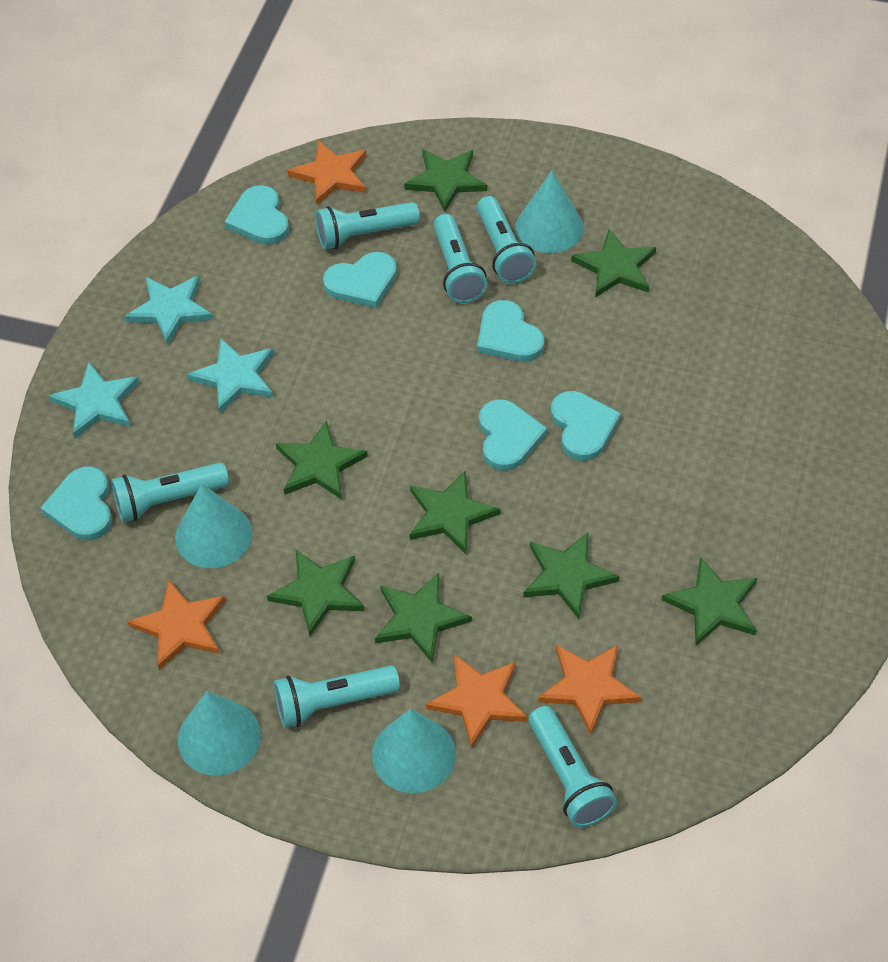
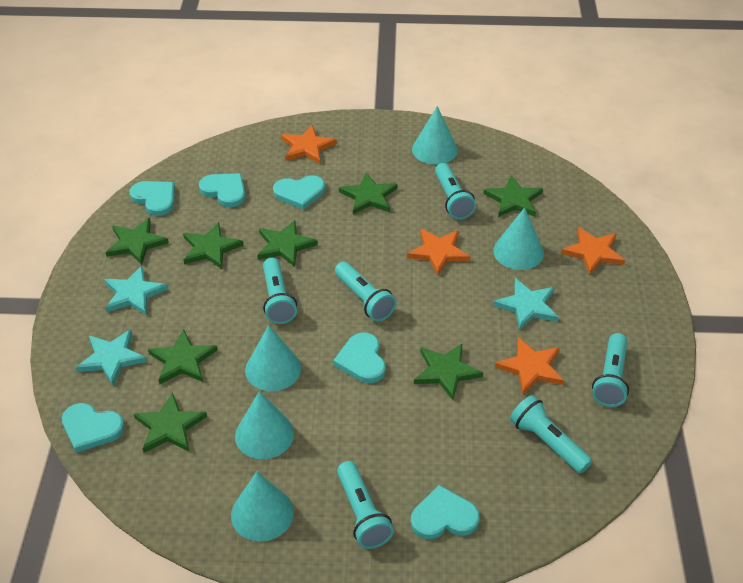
turquoise cone: 4 -> 5

